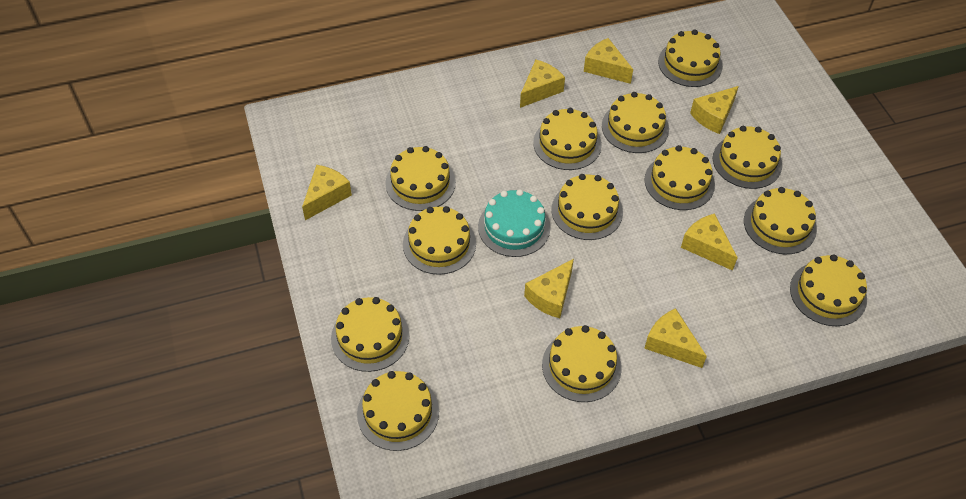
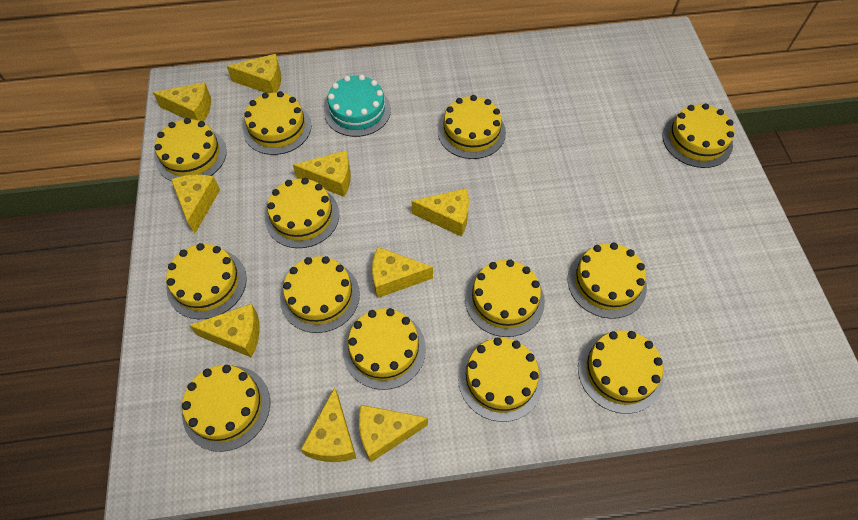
yellow cheese: 7 -> 9

